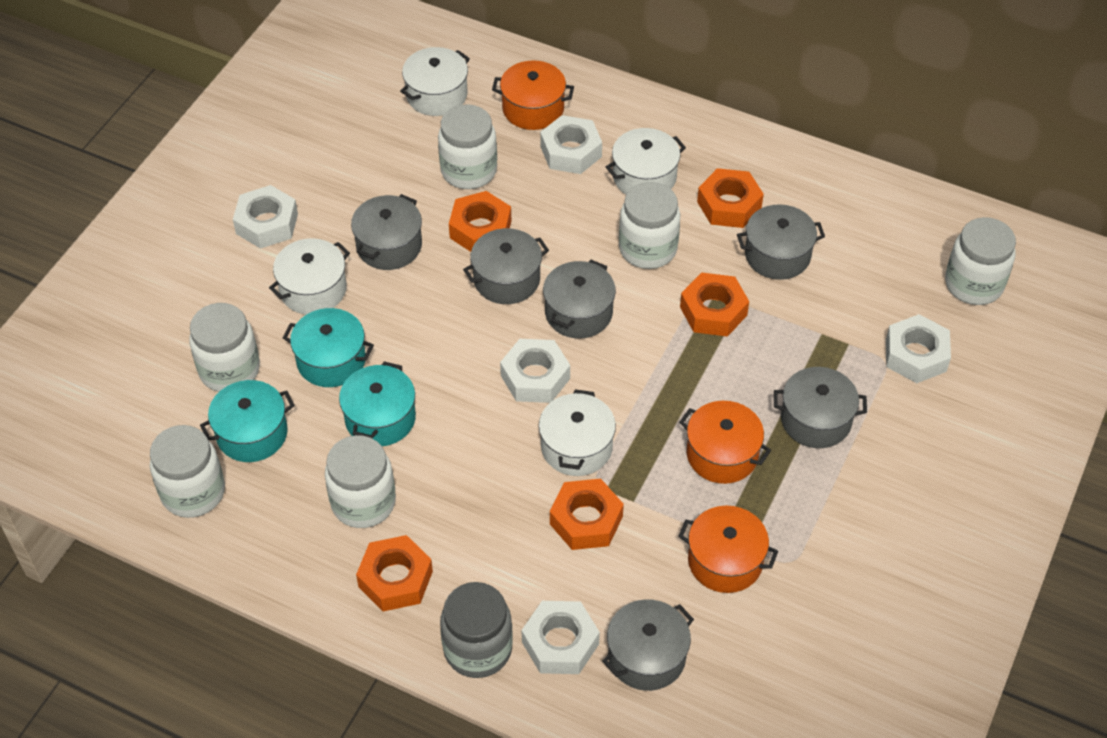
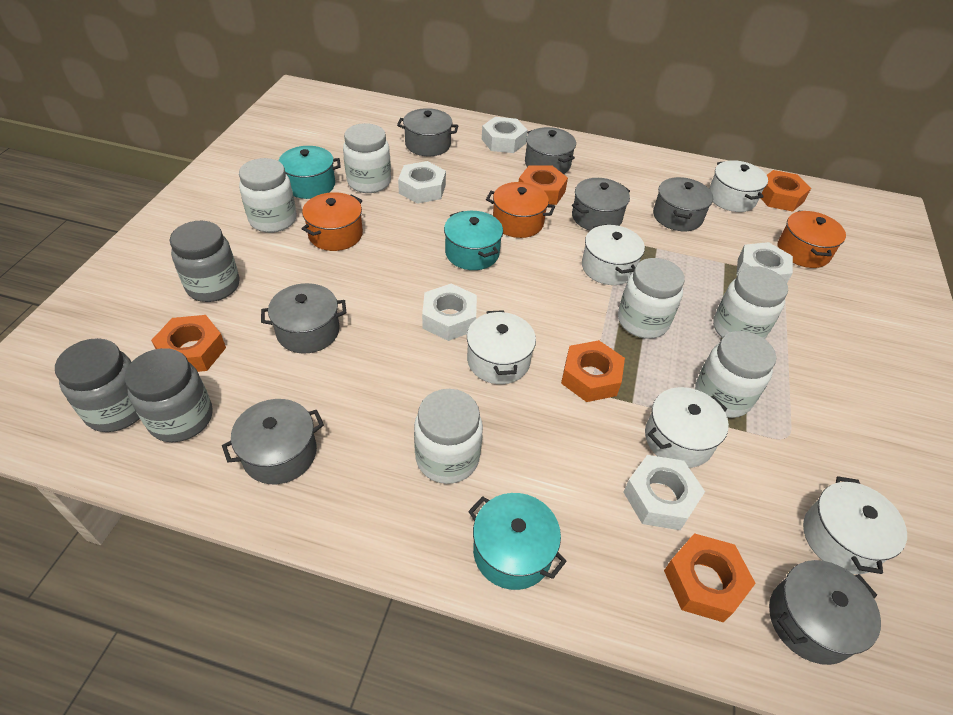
grey jar: 1 -> 3
grey pot: 6 -> 7
white pot: 4 -> 5

